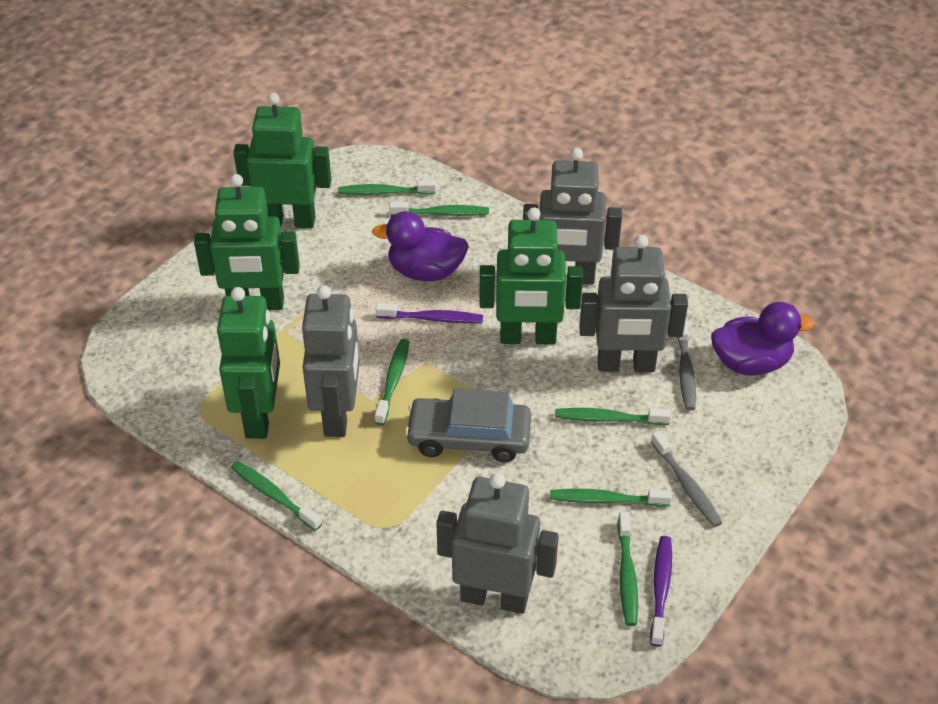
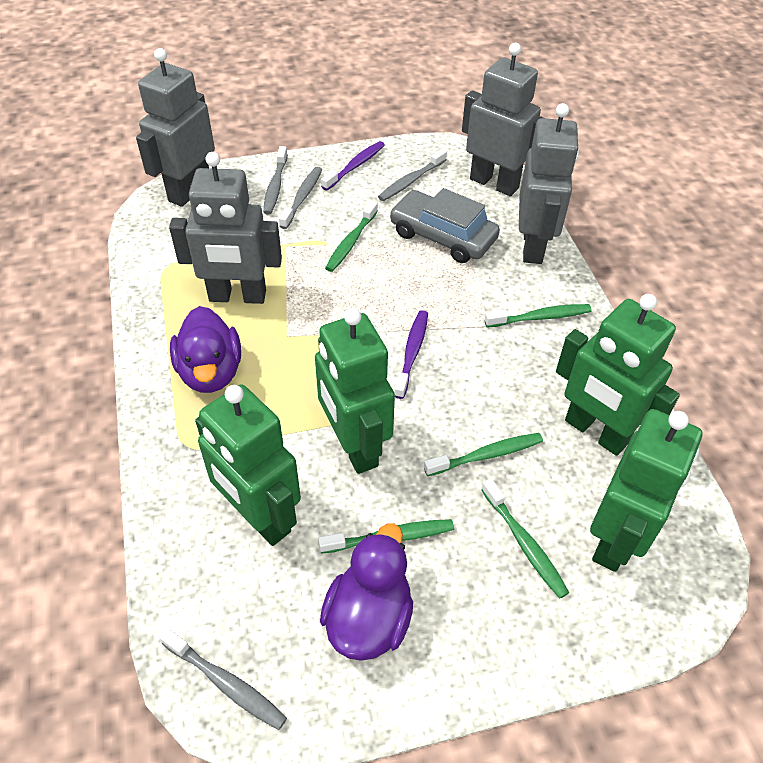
green toothbrush: 7 -> 5
grey toothbrush: 2 -> 4

